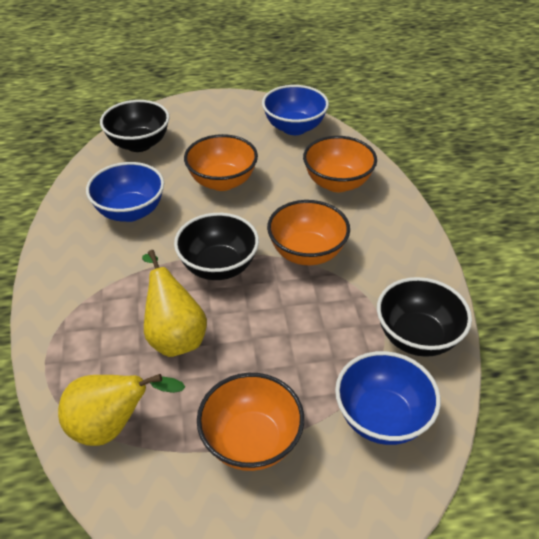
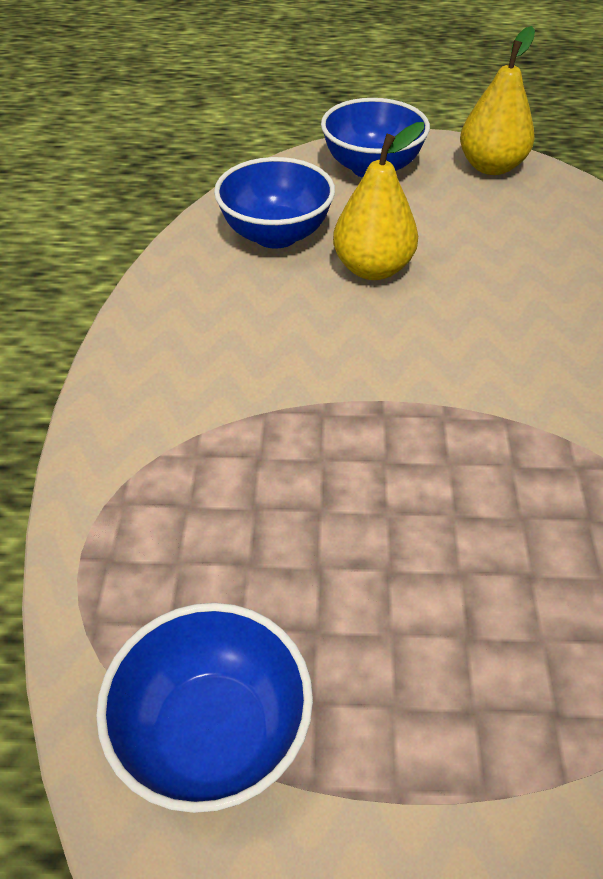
black bowl: 3 -> 0
orange bowl: 4 -> 0

